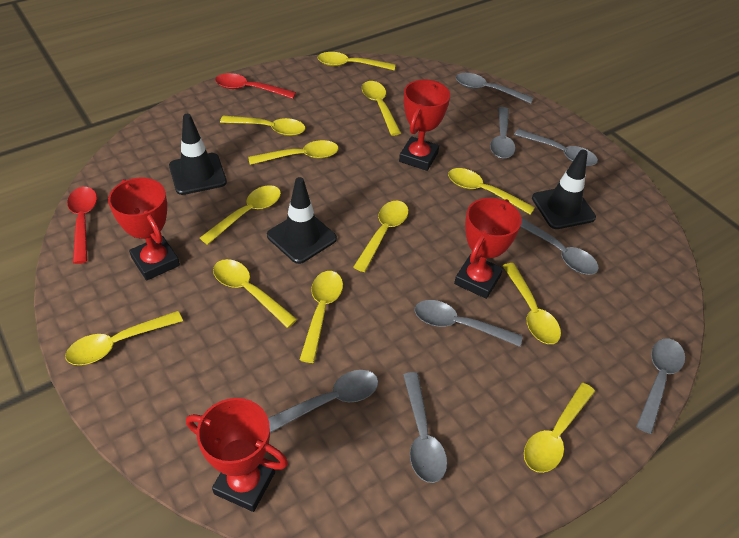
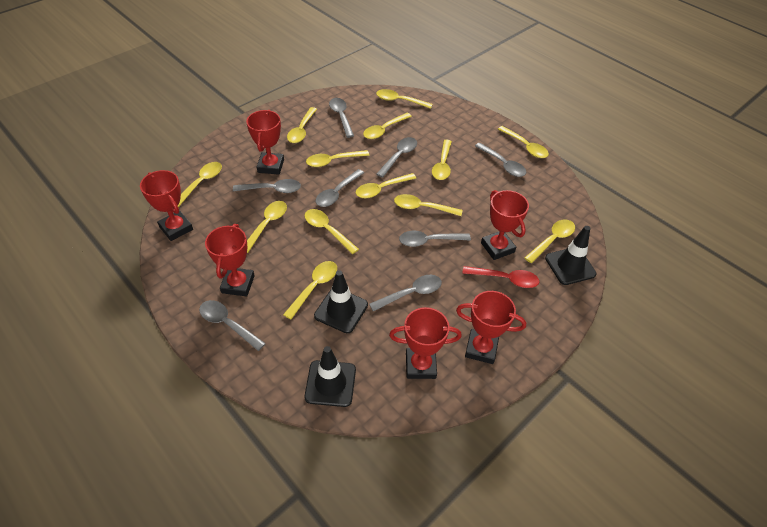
red spoon: 2 -> 1
red trophy: 4 -> 6
yellow spoon: 12 -> 13

